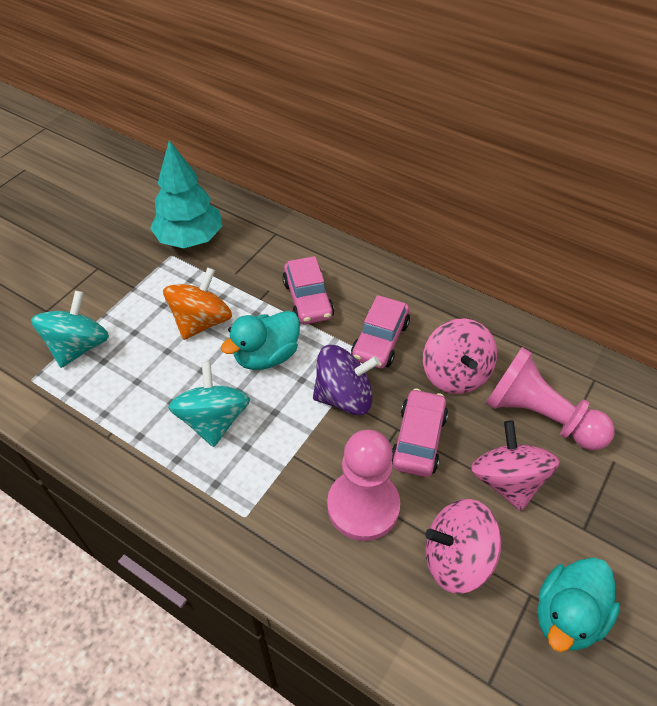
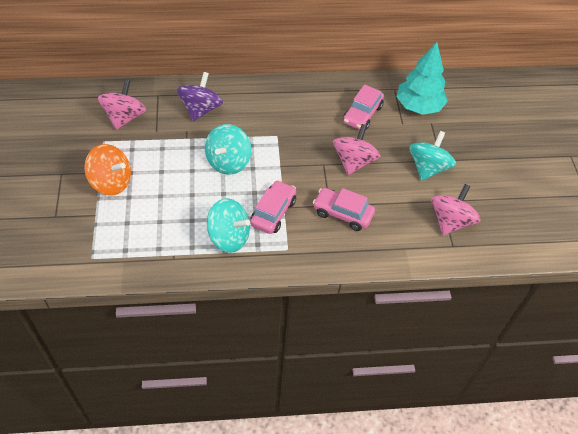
pink pawn: 2 -> 0
turquoise duck: 2 -> 0
turquoise spinning top: 2 -> 3

